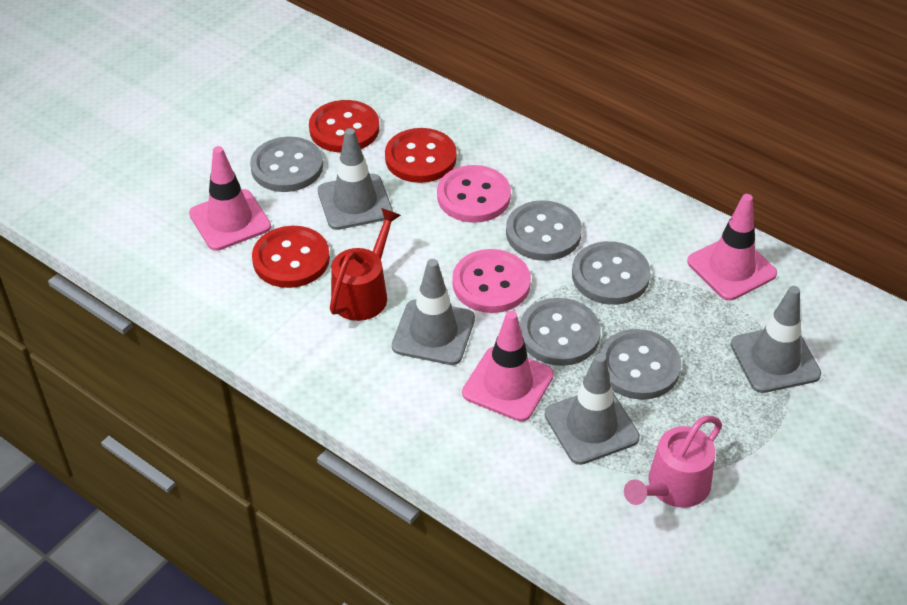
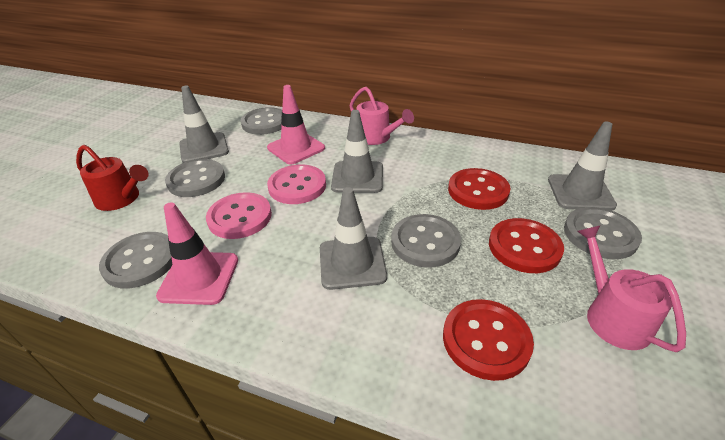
pink traffic cone: 3 -> 2
pink watering can: 1 -> 2

